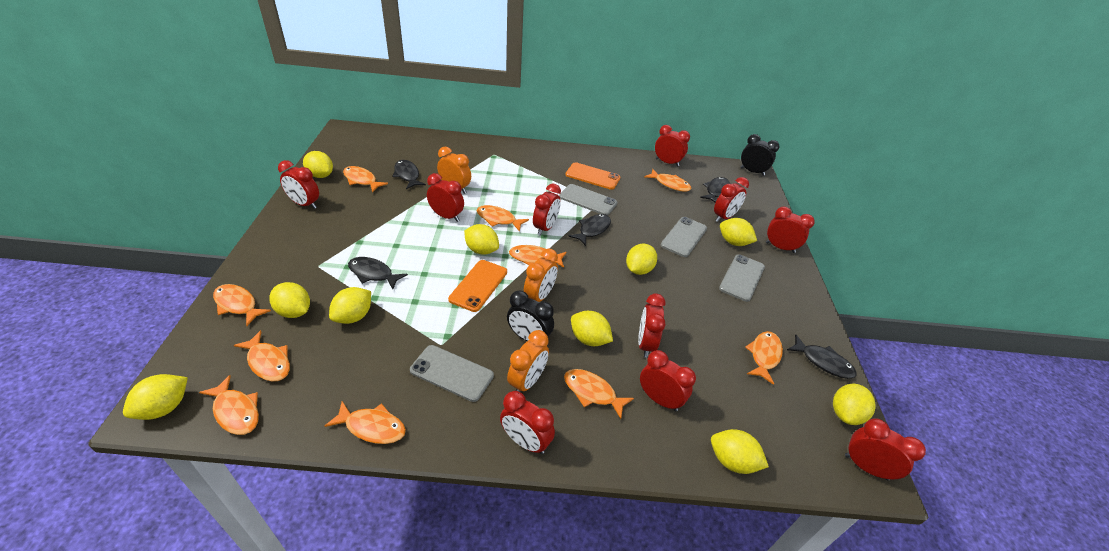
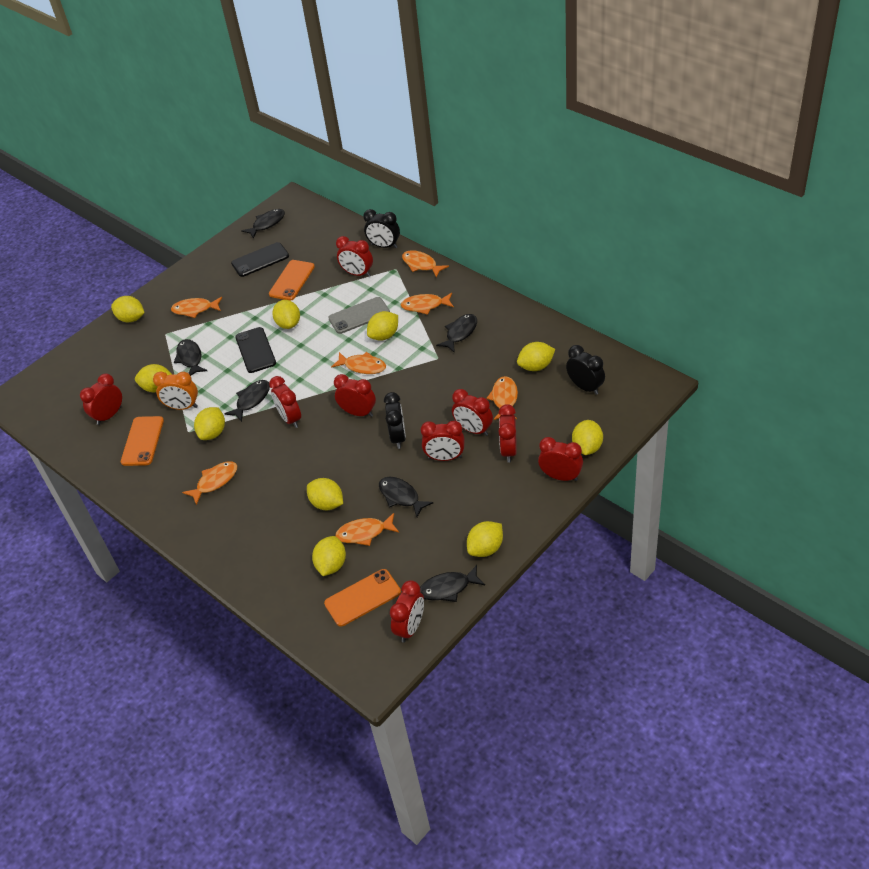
black clock: 2 -> 3
black fish: 5 -> 6
black phone: 0 -> 2
grey phone: 4 -> 1
orange clock: 3 -> 1
orange fish: 10 -> 7
orange phone: 2 -> 3
red clock: 10 -> 9

